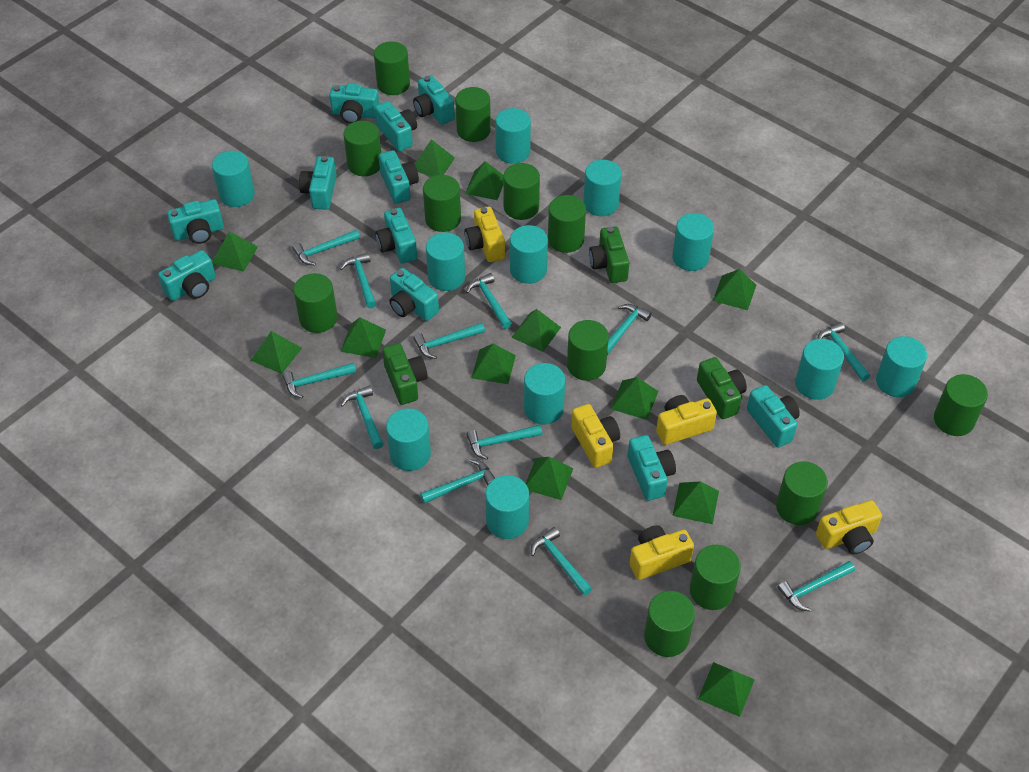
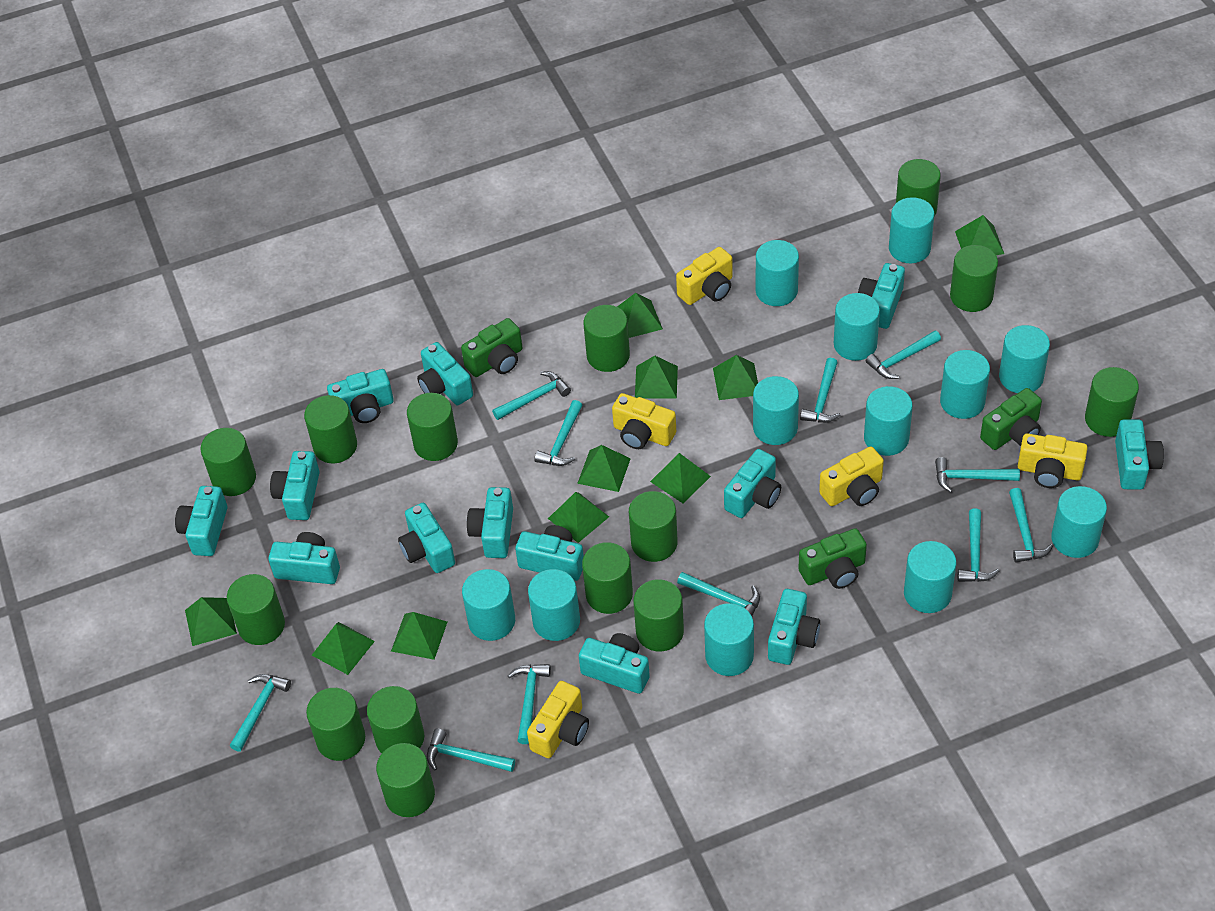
green cylinder: 12 -> 14
green pyramid: 12 -> 10
turquoise camera: 11 -> 13
turquoise cylinder: 11 -> 12
turquoise hammer: 12 -> 11

